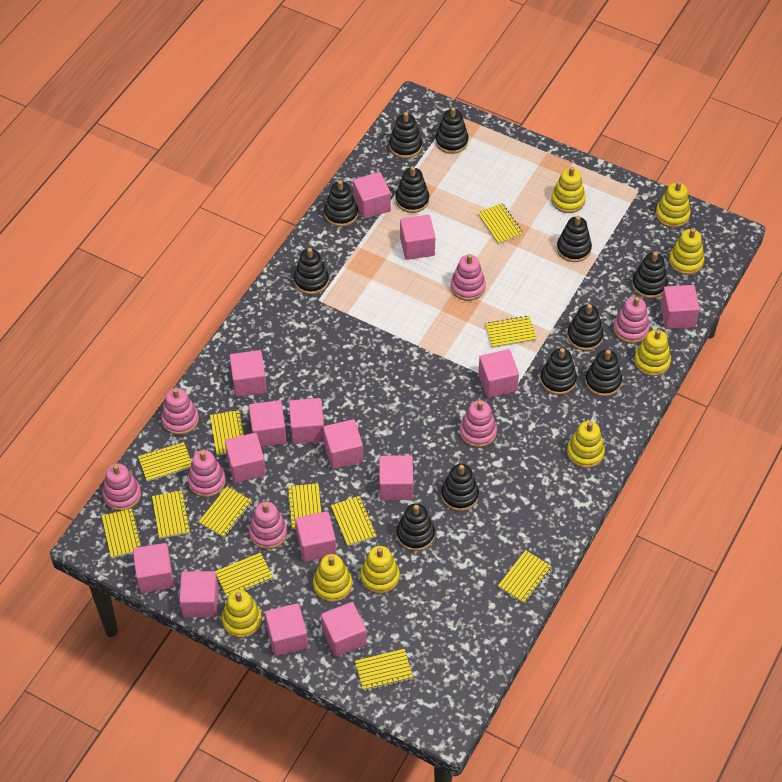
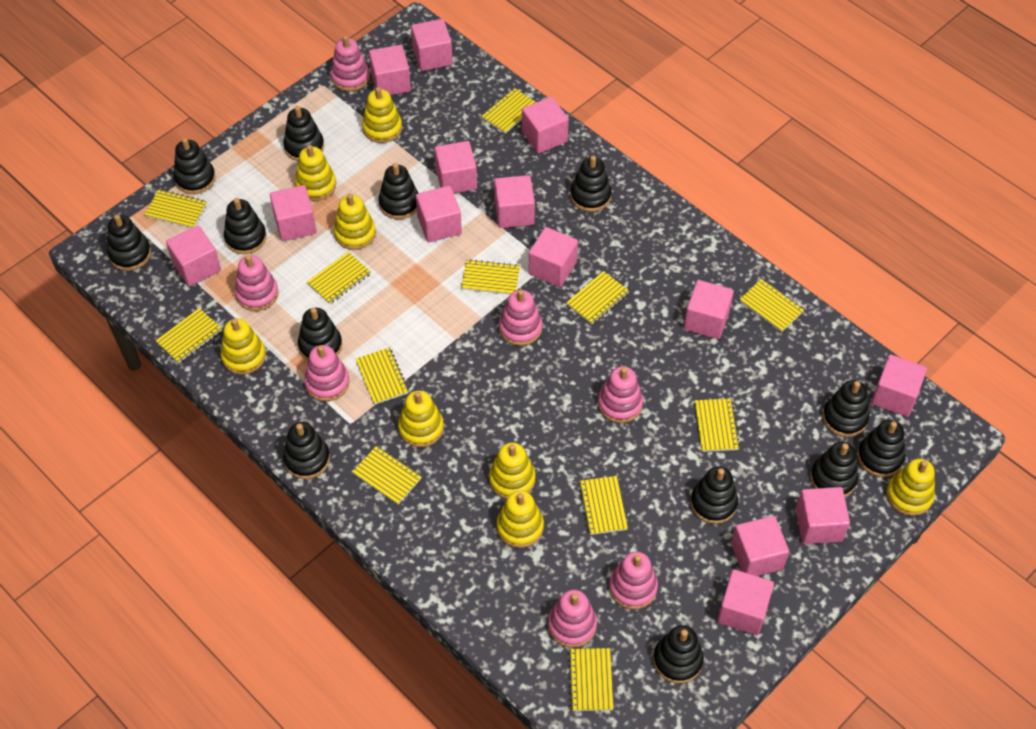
black stacking toy: 12 -> 13
pink cube: 15 -> 14

